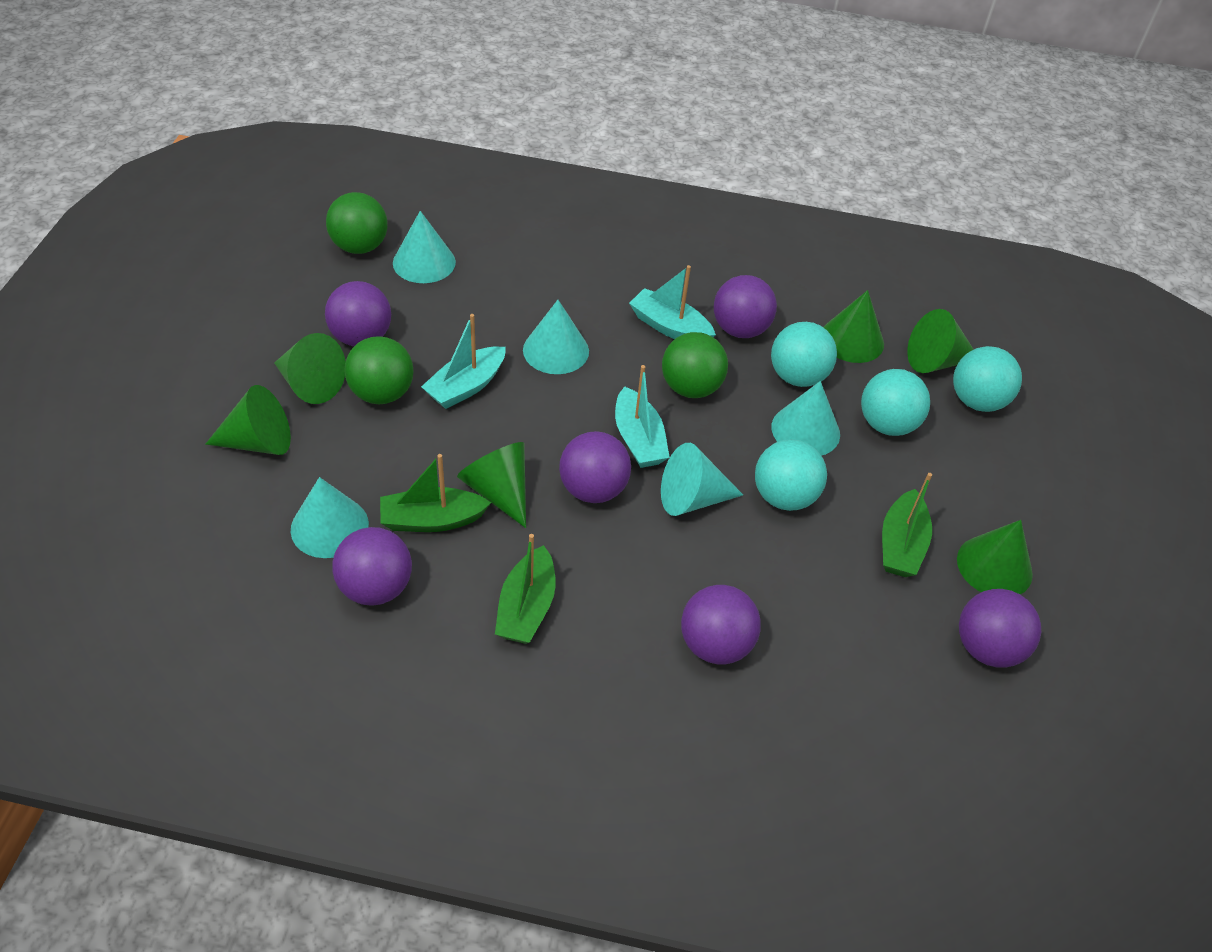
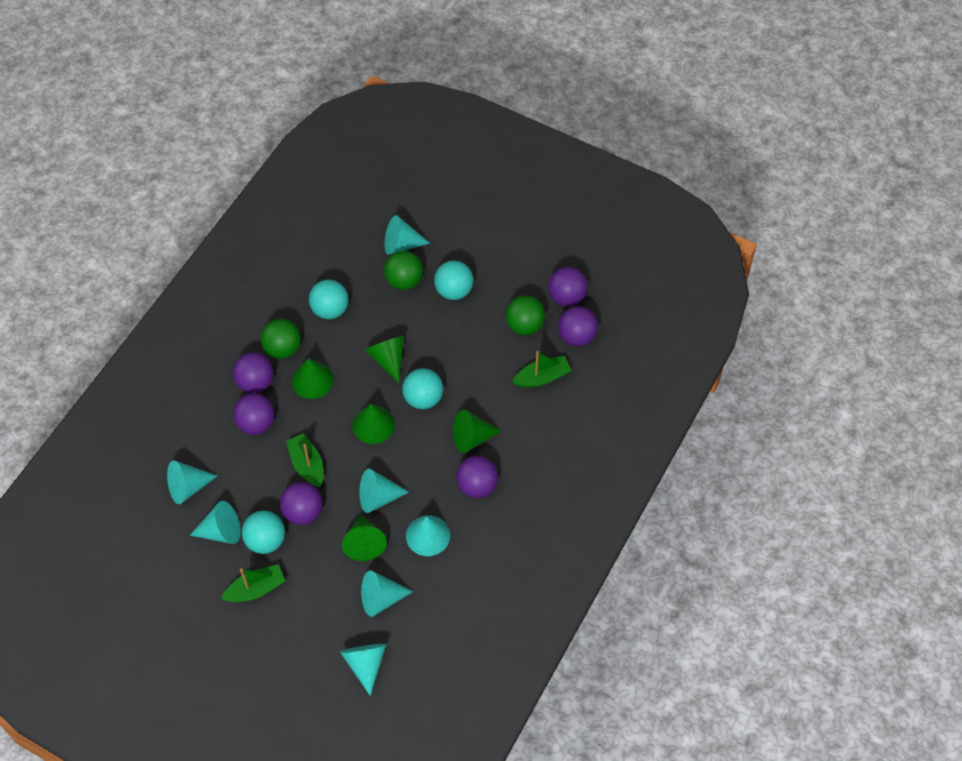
green cone: 6 -> 5
turquoise boat: 3 -> 0
turquoise cone: 5 -> 7

